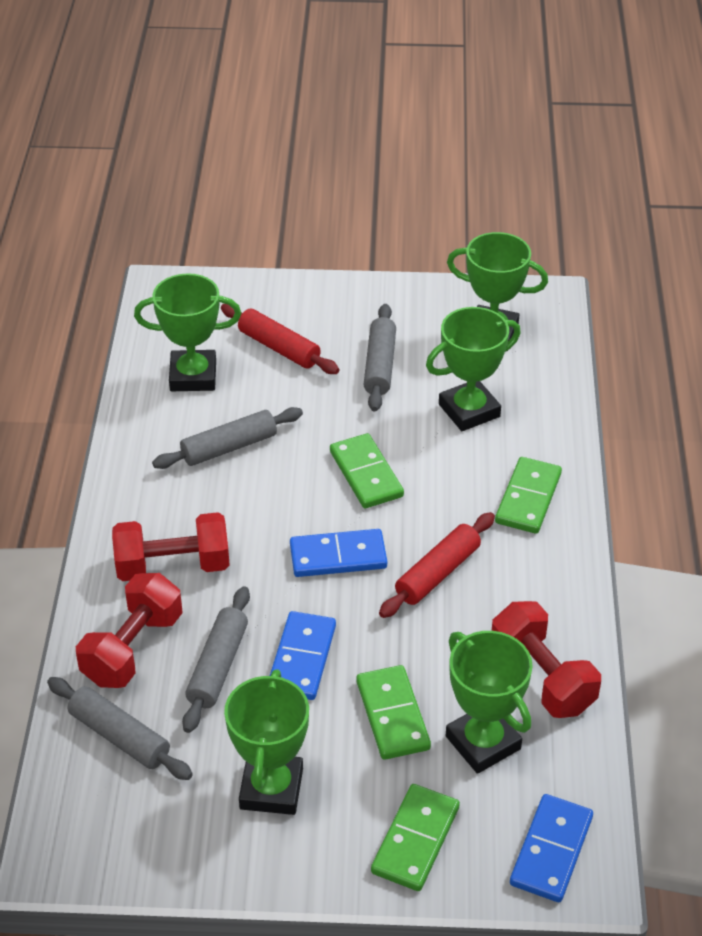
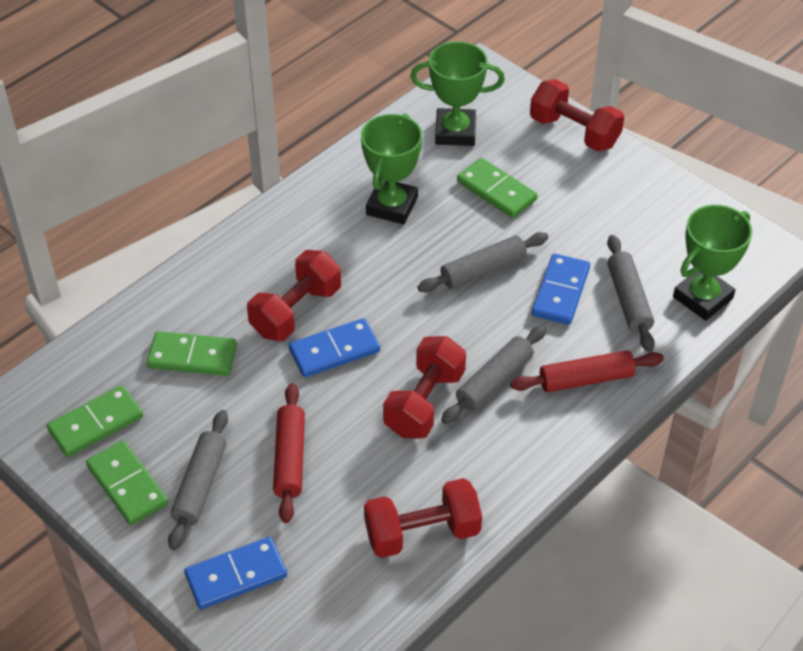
green trophy: 5 -> 3
red dumbbell: 3 -> 4

